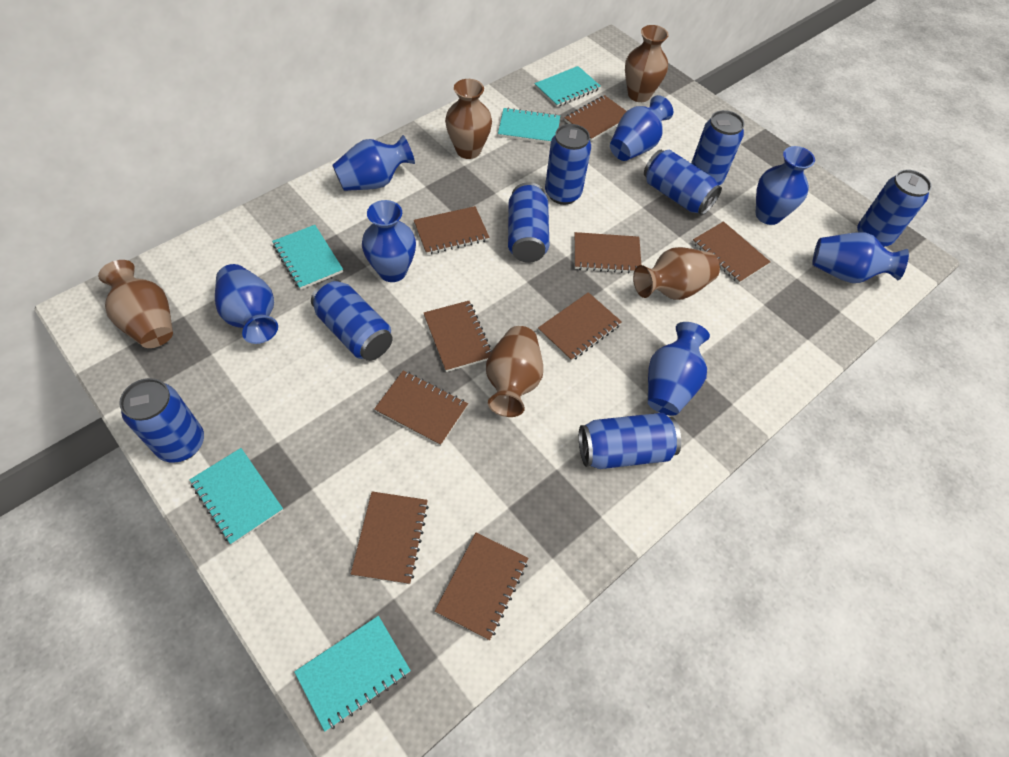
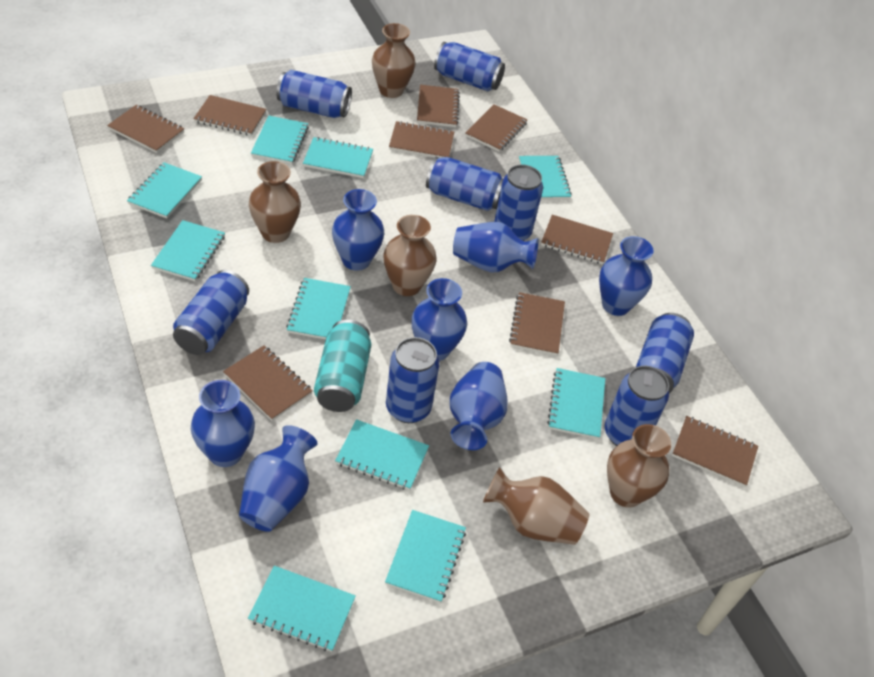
turquoise can: 0 -> 1
turquoise notebook: 5 -> 10

